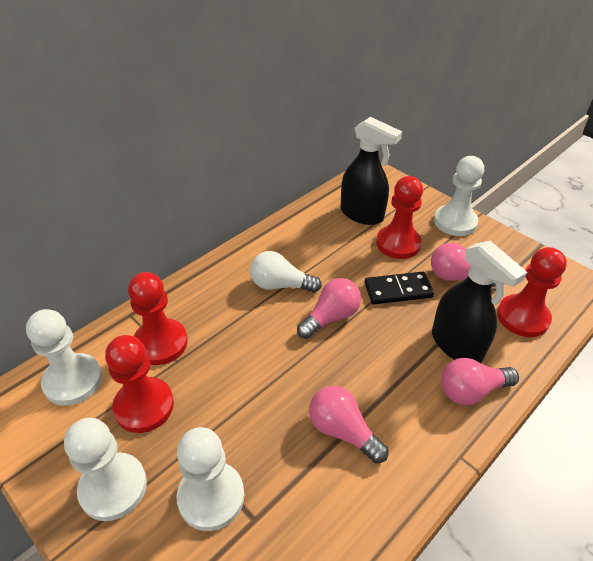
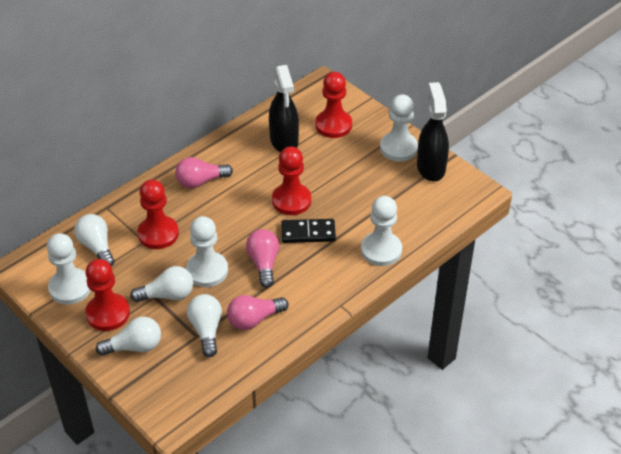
pink light bulb: 4 -> 3
white light bulb: 1 -> 4

